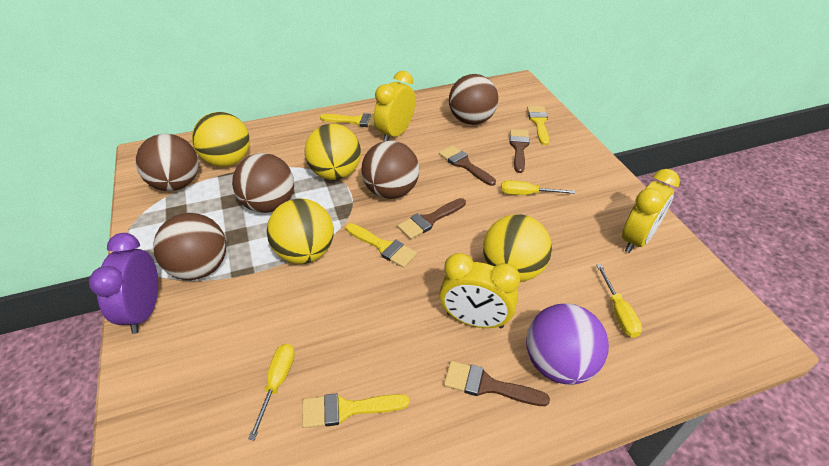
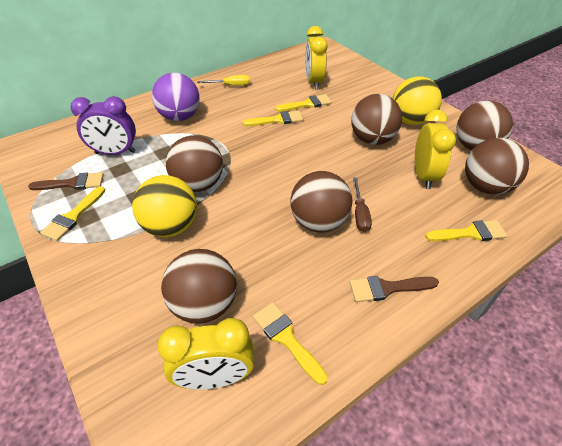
brown ball: 5 -> 6
brown brush: 4 -> 2
brown screwdriver: 0 -> 1
yellow ball: 4 -> 2
yellow brush: 4 -> 5
yellow screwdriver: 3 -> 1

